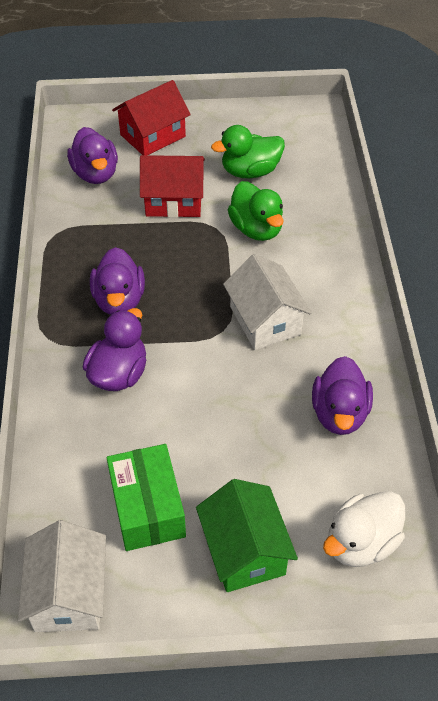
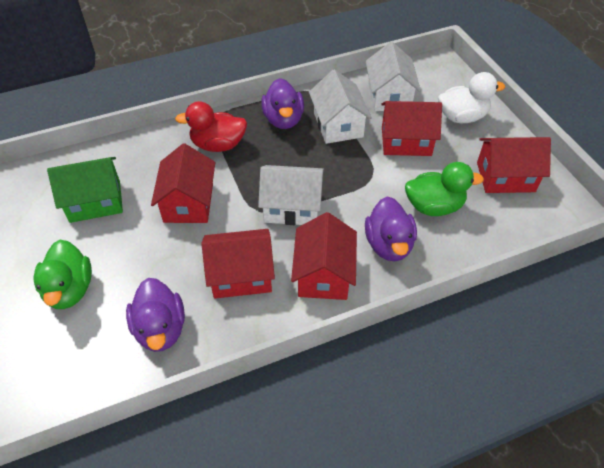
green box: 1 -> 0
purple duck: 4 -> 3
red duck: 0 -> 1
red house: 2 -> 5
white house: 2 -> 3

